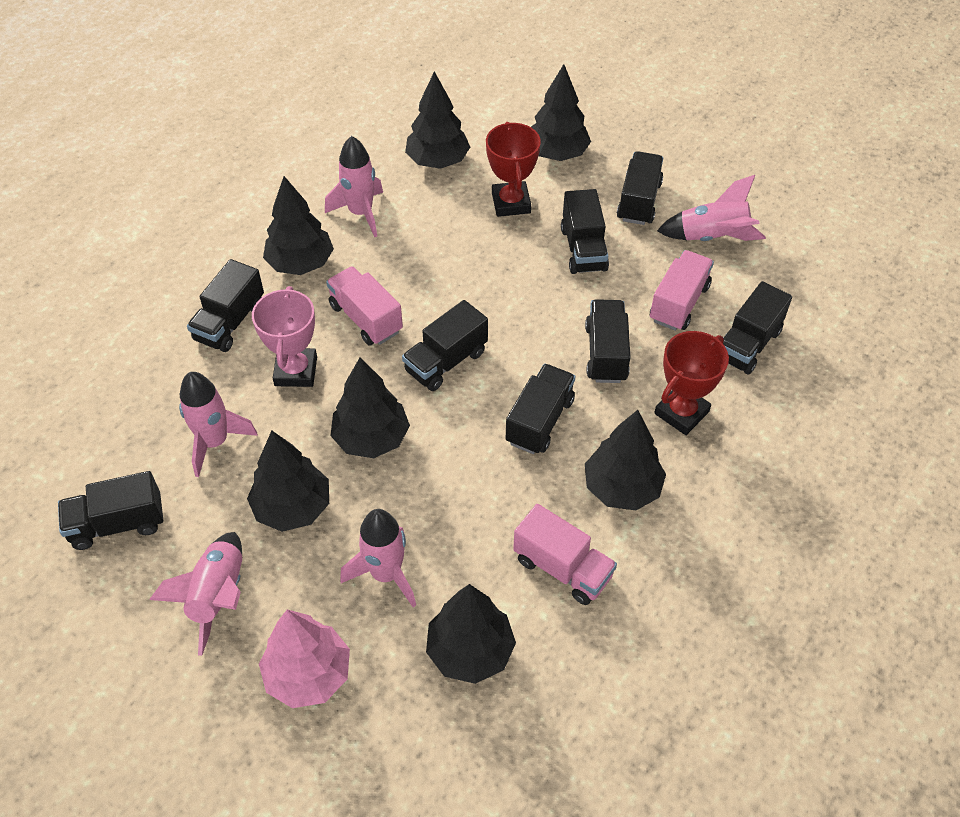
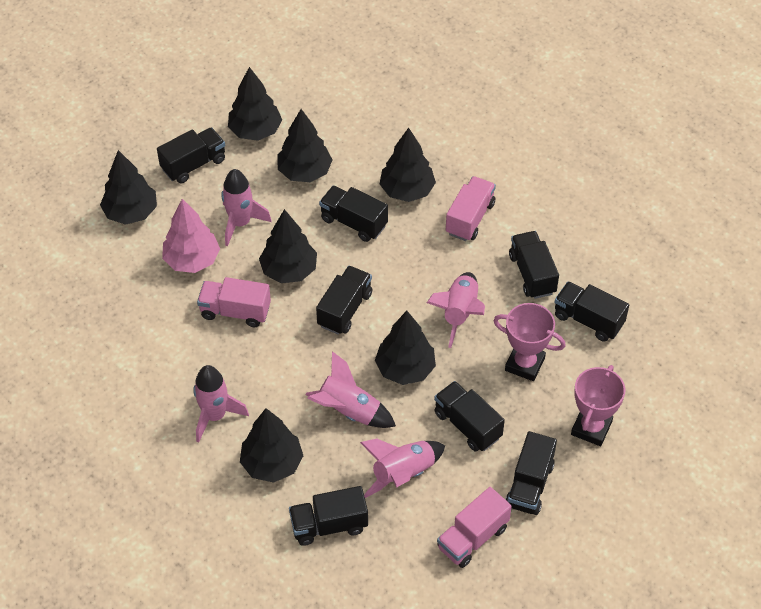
pink trophy: 1 -> 2
red trophy: 2 -> 0

